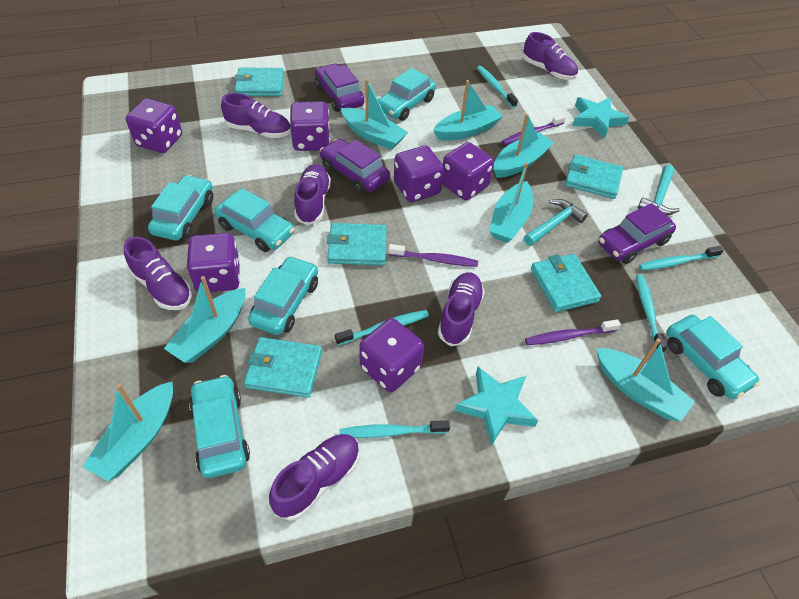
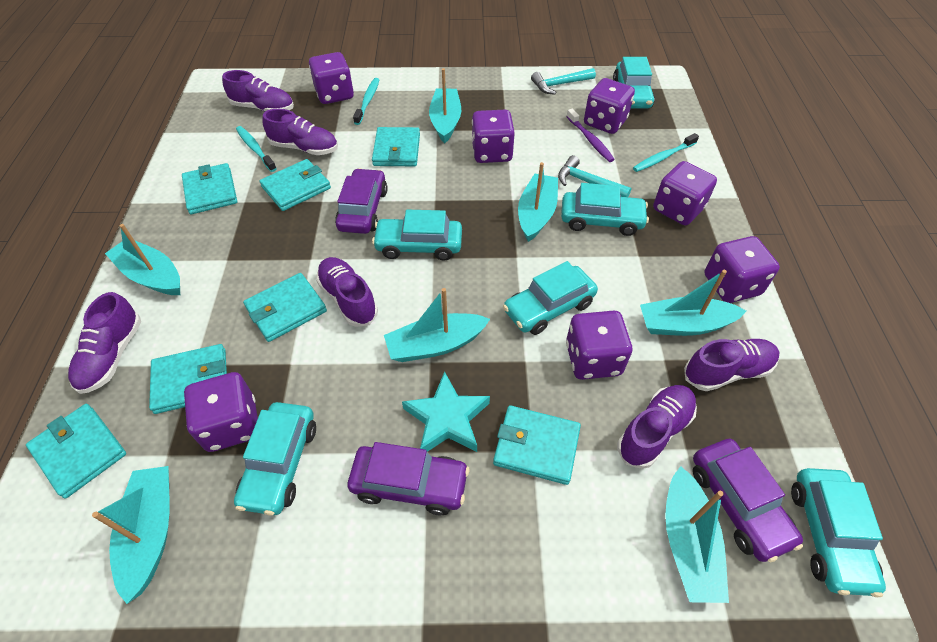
purple dice: 6 -> 7
purple toothbrush: 3 -> 1
turquoise star: 2 -> 1
turquoise toothbrush: 5 -> 3
turquoise wallet: 5 -> 7

